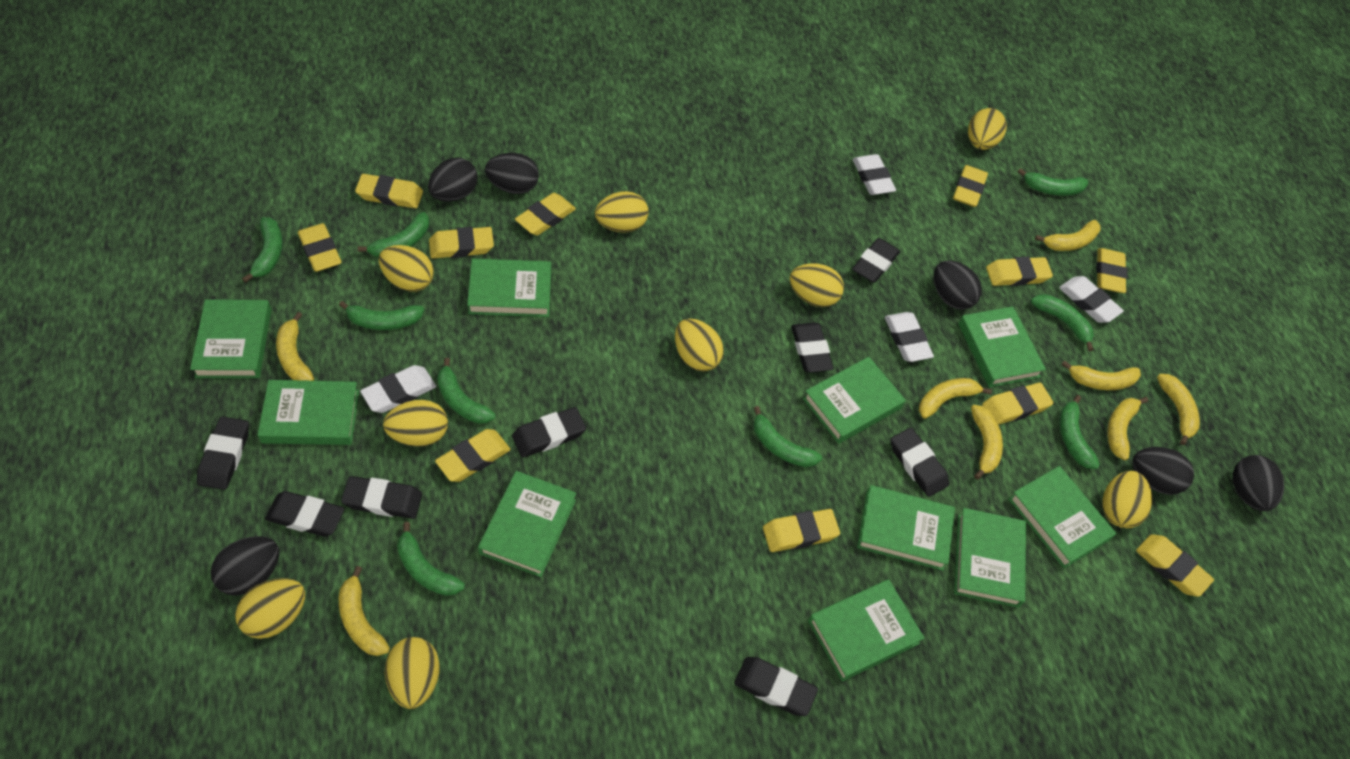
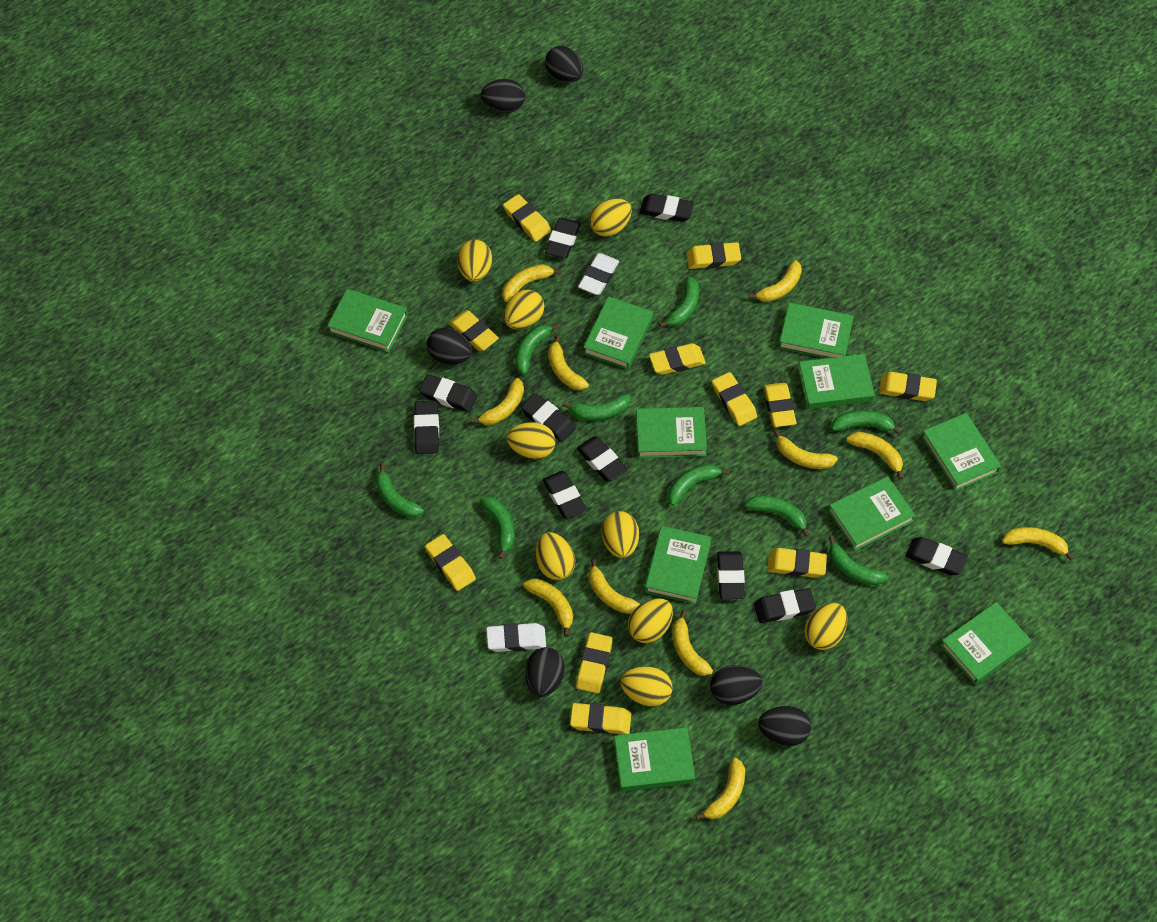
black eraser: 8 -> 10
white eraser: 4 -> 2
yellow banana: 8 -> 11

